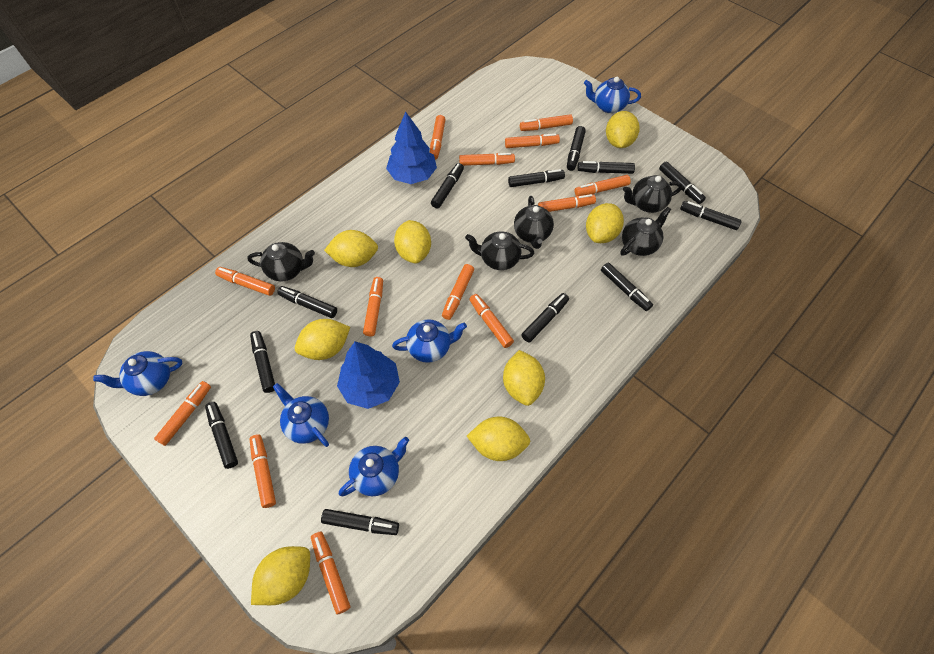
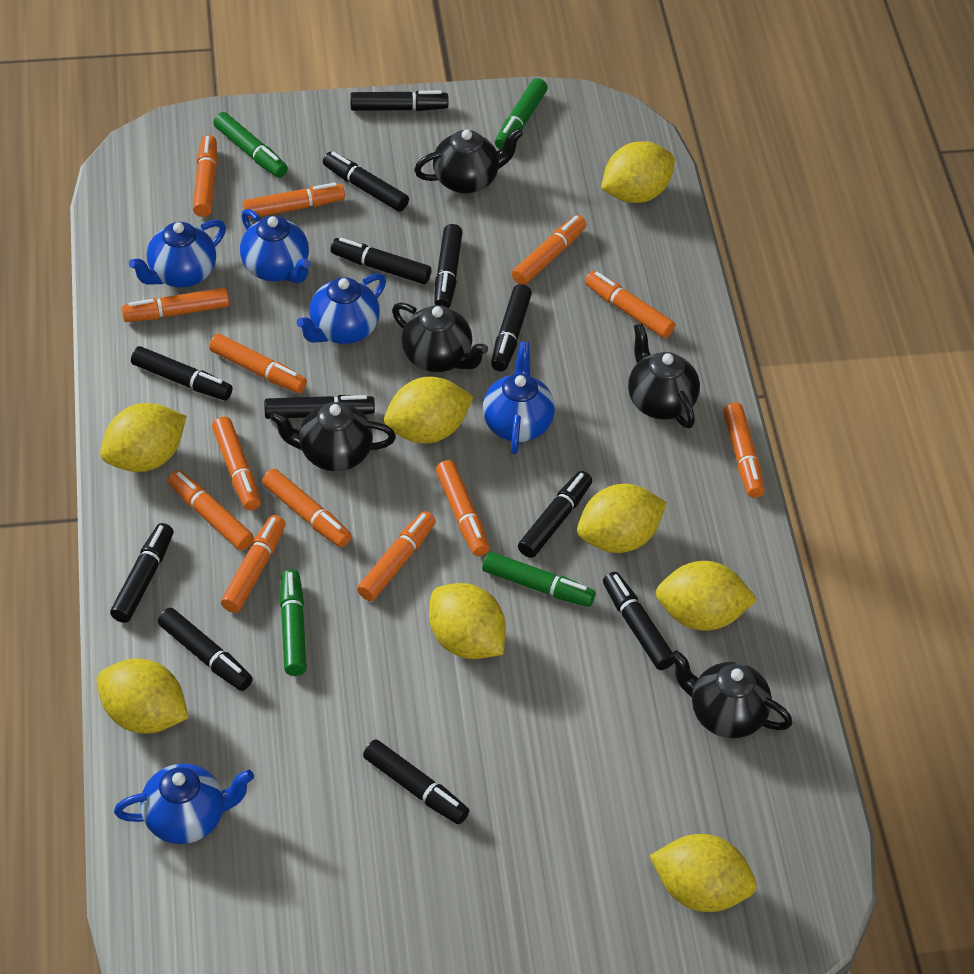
blue tree: 2 -> 0
green marker: 0 -> 4

